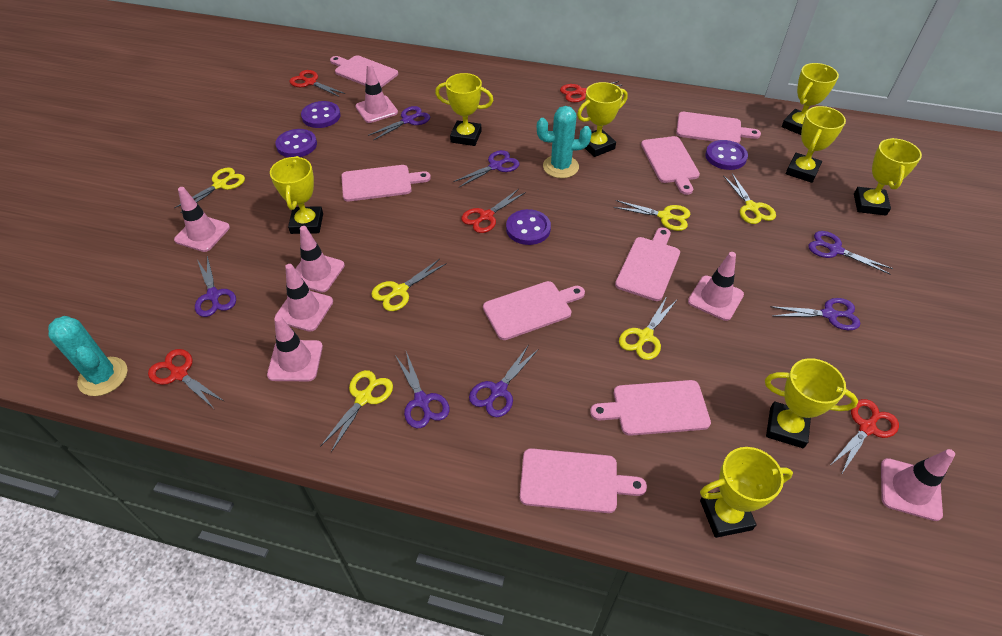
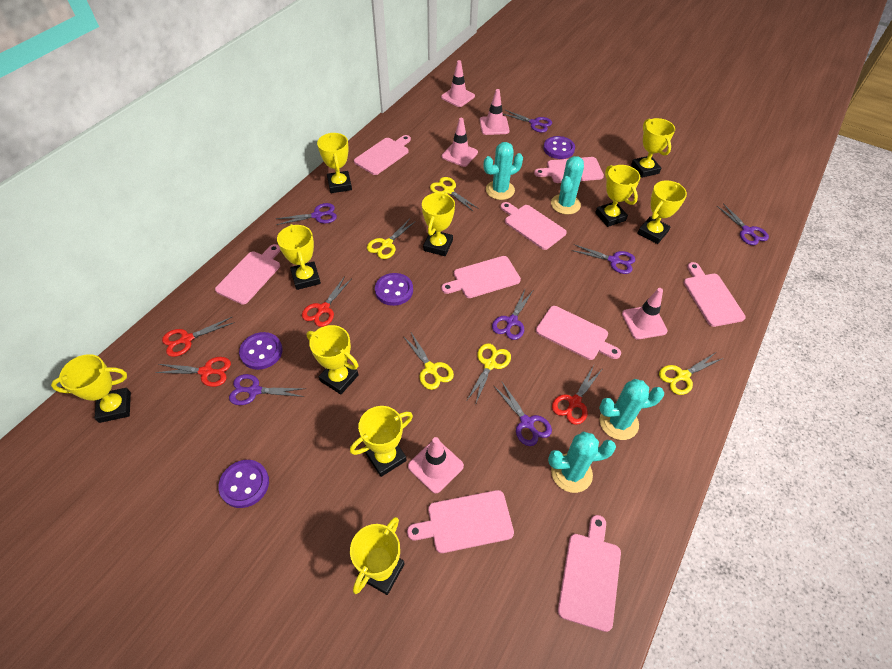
pink cutting board: 8 -> 9
pink traffic cone: 7 -> 5
red scissors: 5 -> 4
turquoise cactus: 2 -> 4
yellow scissors: 6 -> 5
yellow trophy: 8 -> 10

